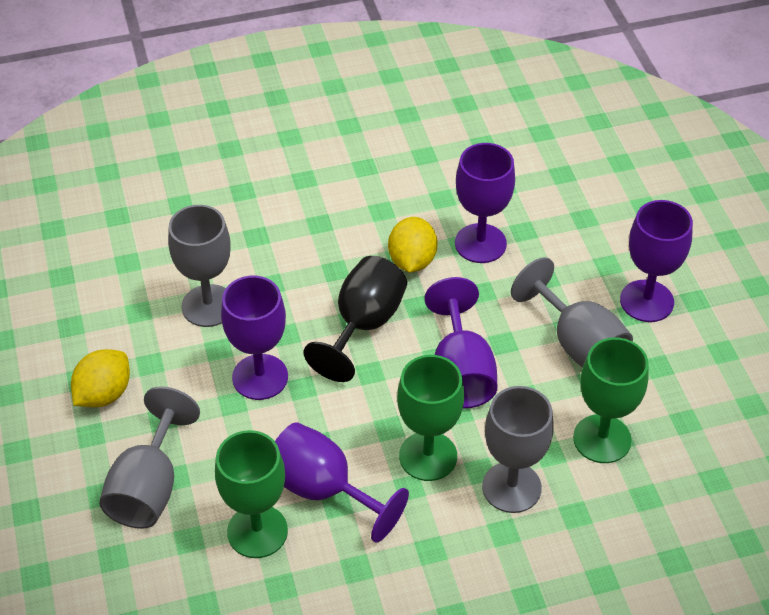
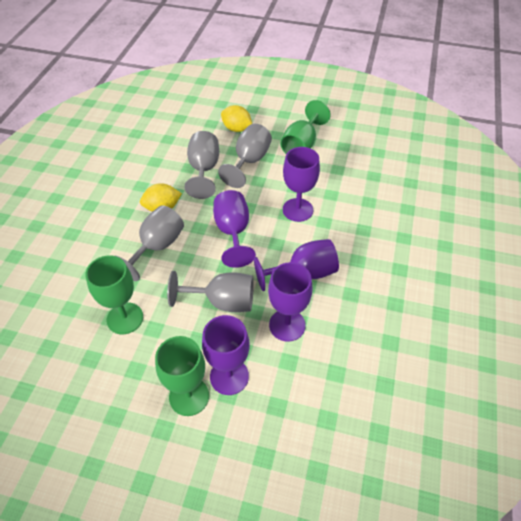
black goblet: 1 -> 0

